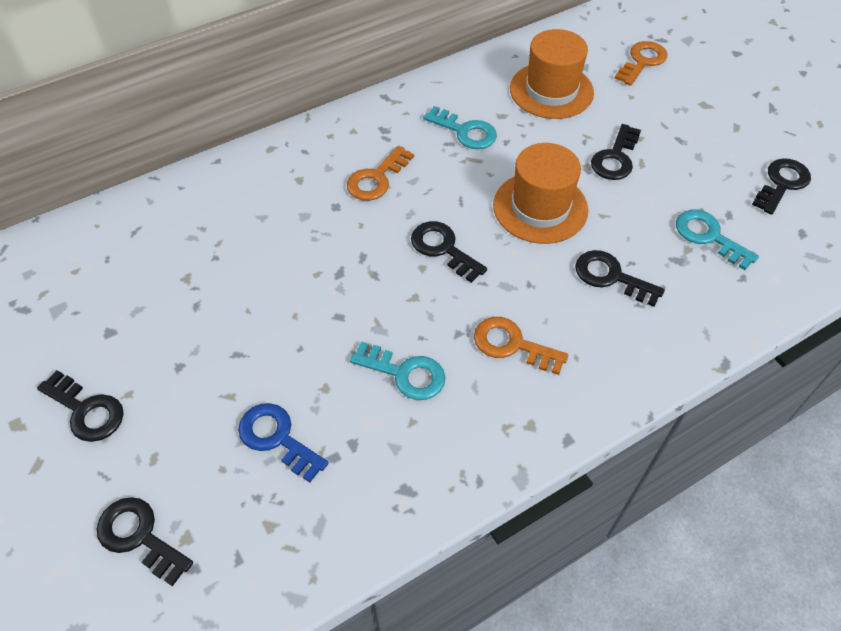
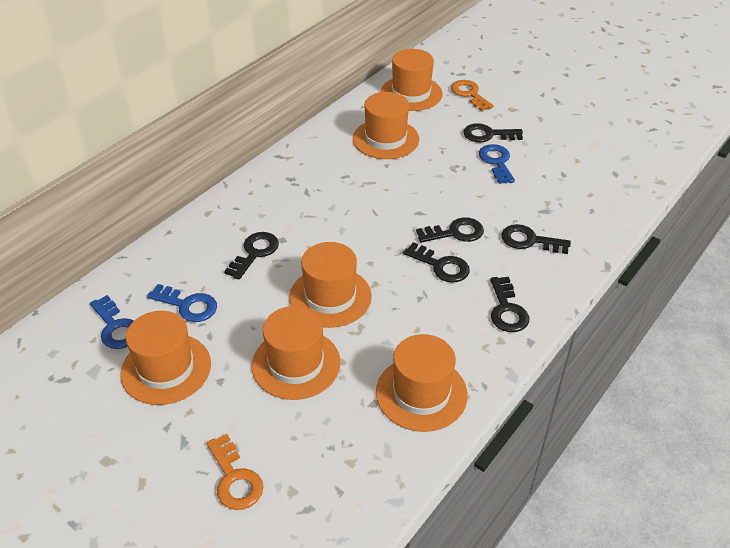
blue key: 1 -> 3
orange hat: 2 -> 6
orange key: 3 -> 2
turquoise key: 3 -> 0

